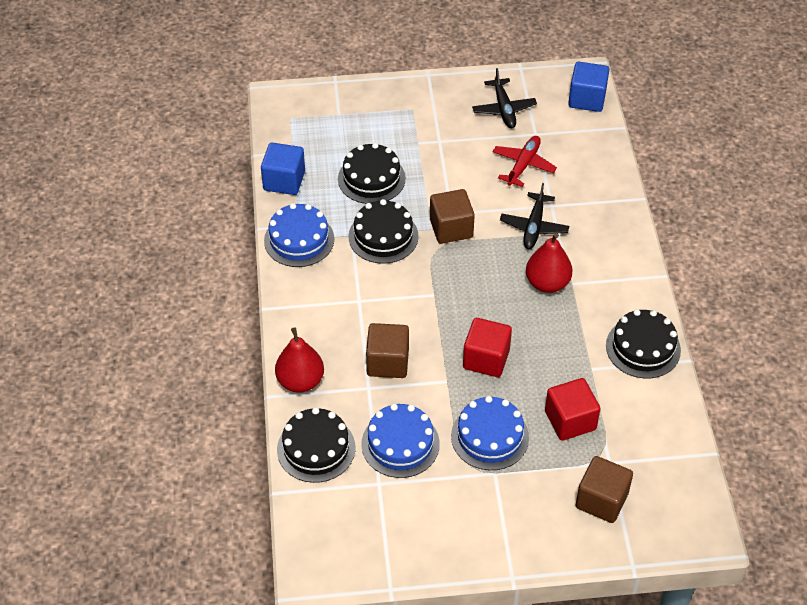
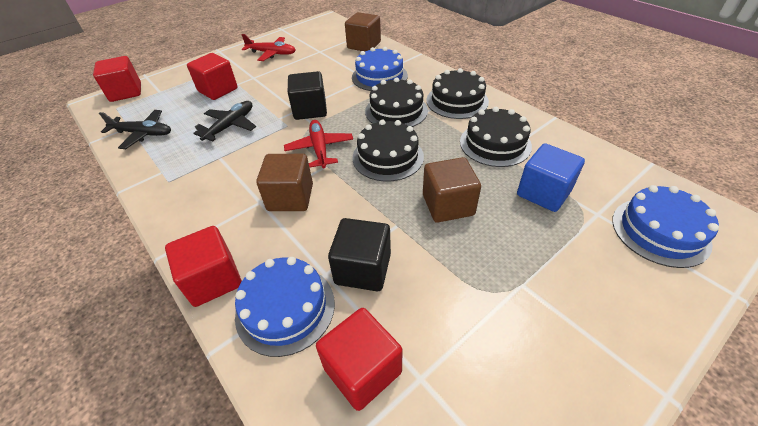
black cube: 0 -> 2
blue cube: 2 -> 1
red cube: 2 -> 4
red pear: 2 -> 0
red plane: 1 -> 2

